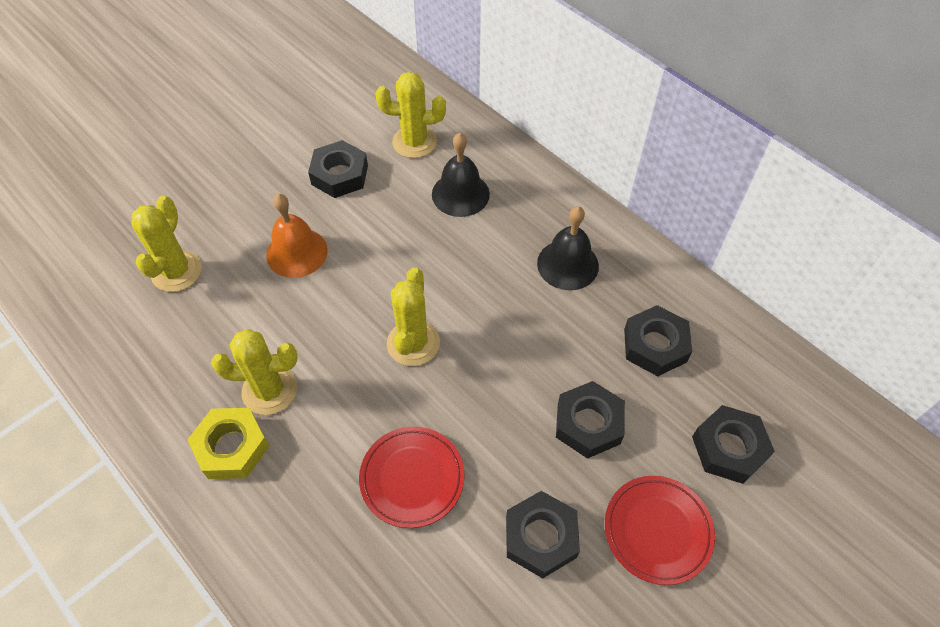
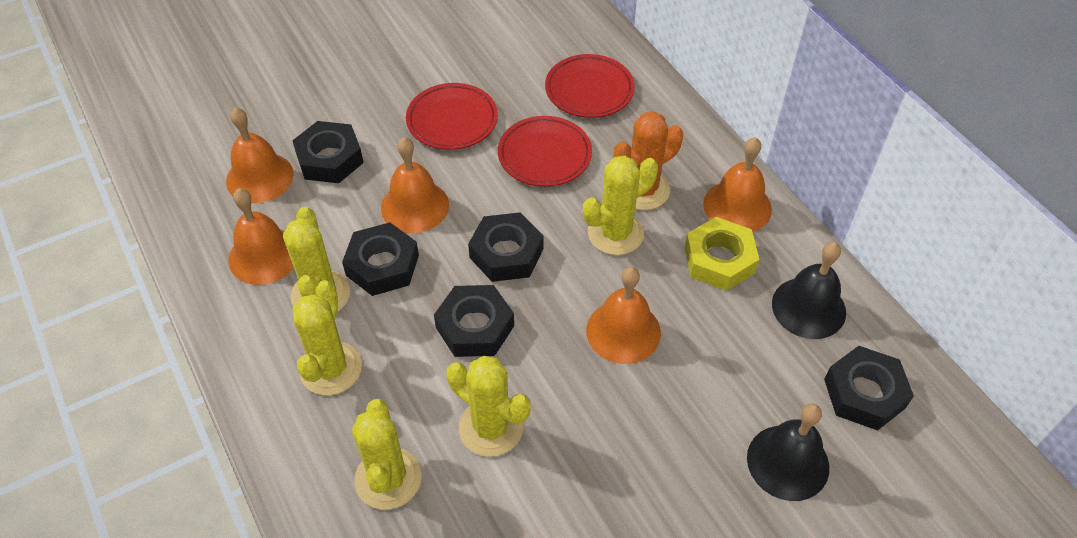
orange bell: 1 -> 5
orange cactus: 0 -> 1
red plate: 2 -> 3
yellow cactus: 4 -> 5

